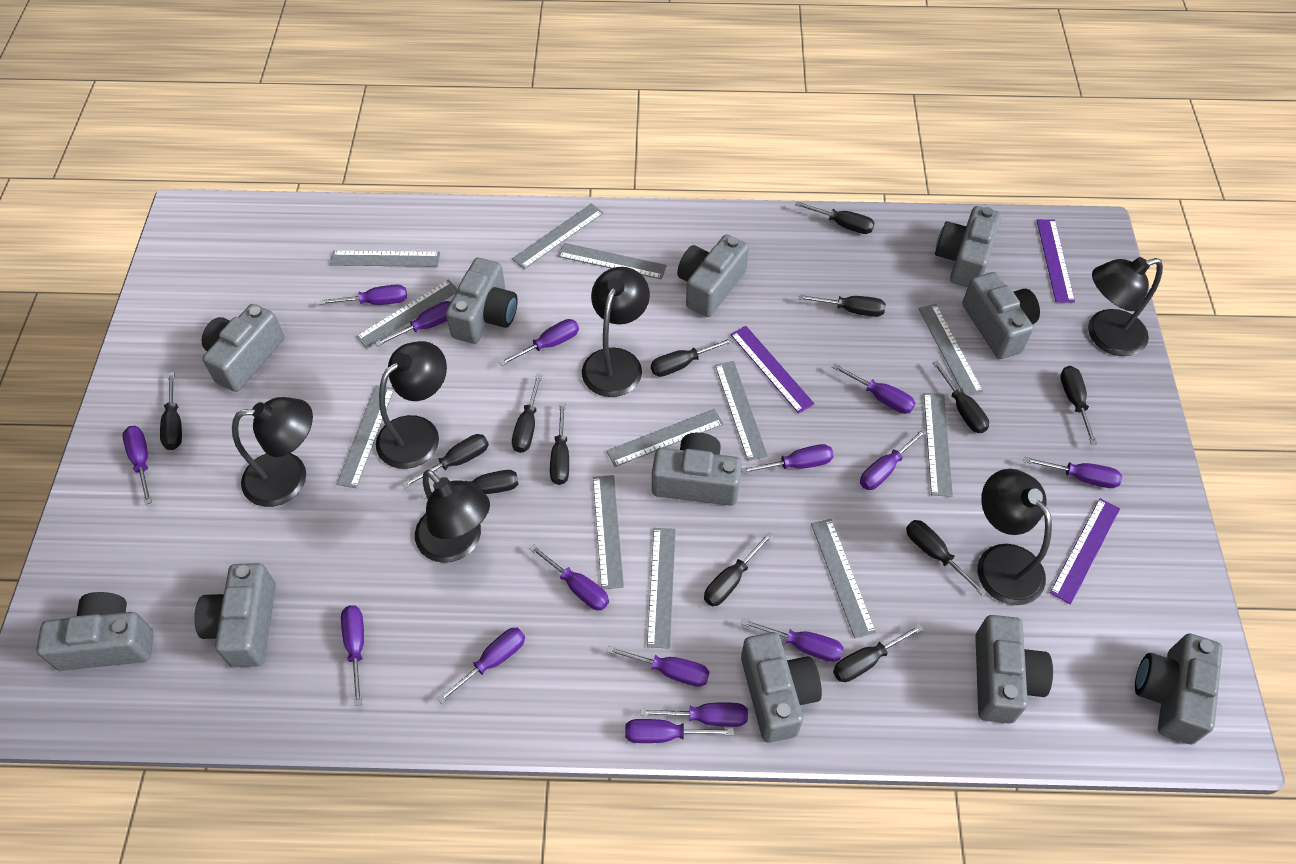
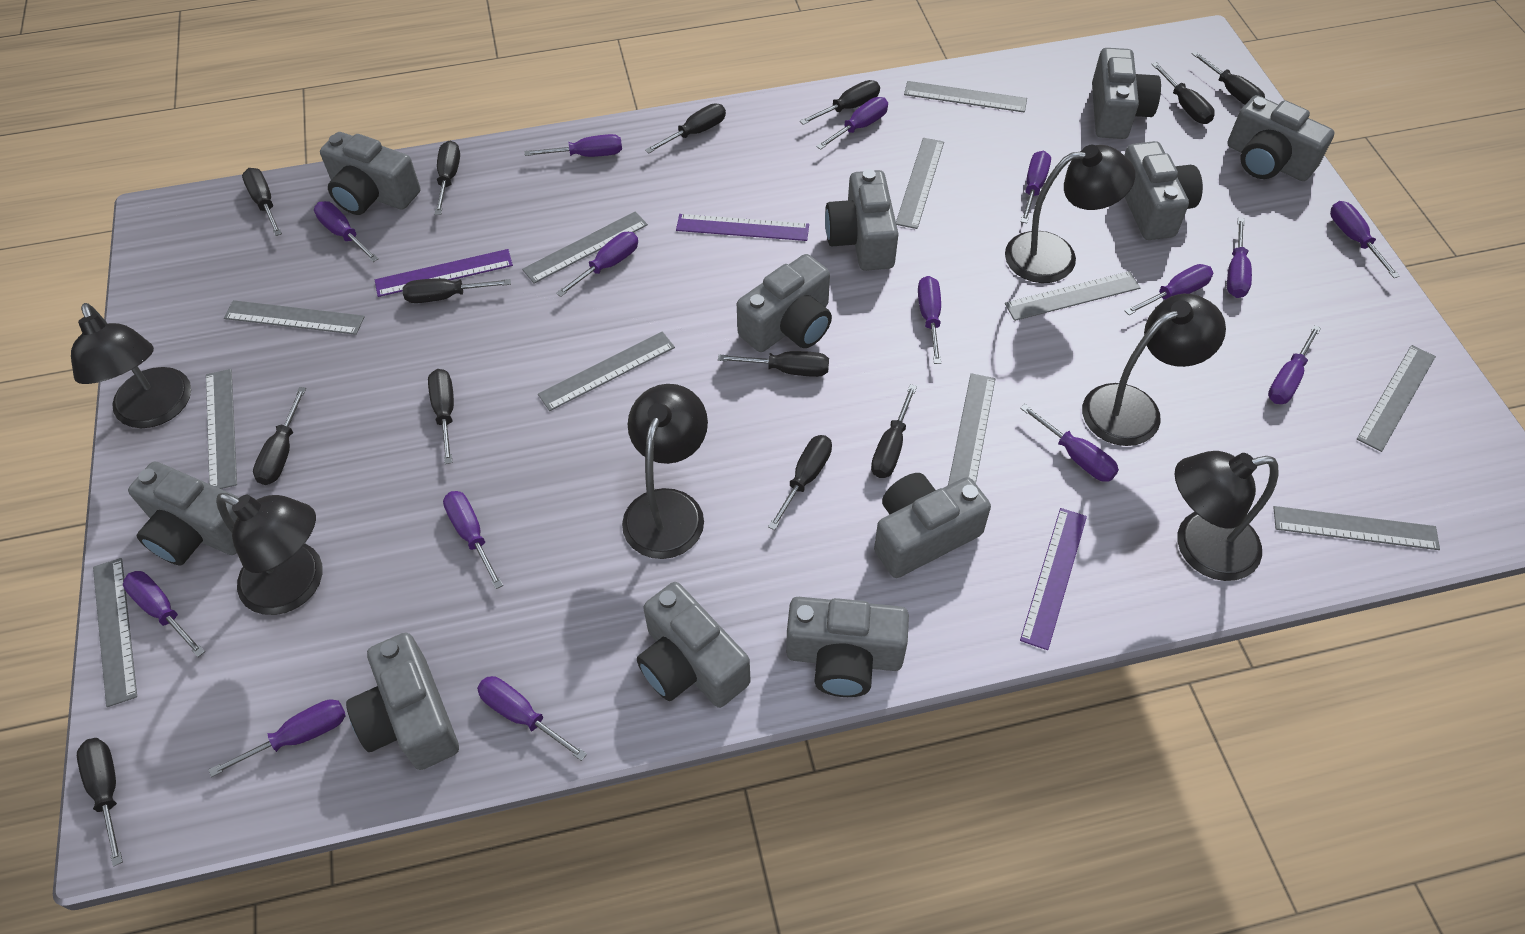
grey ruler: 12 -> 11

